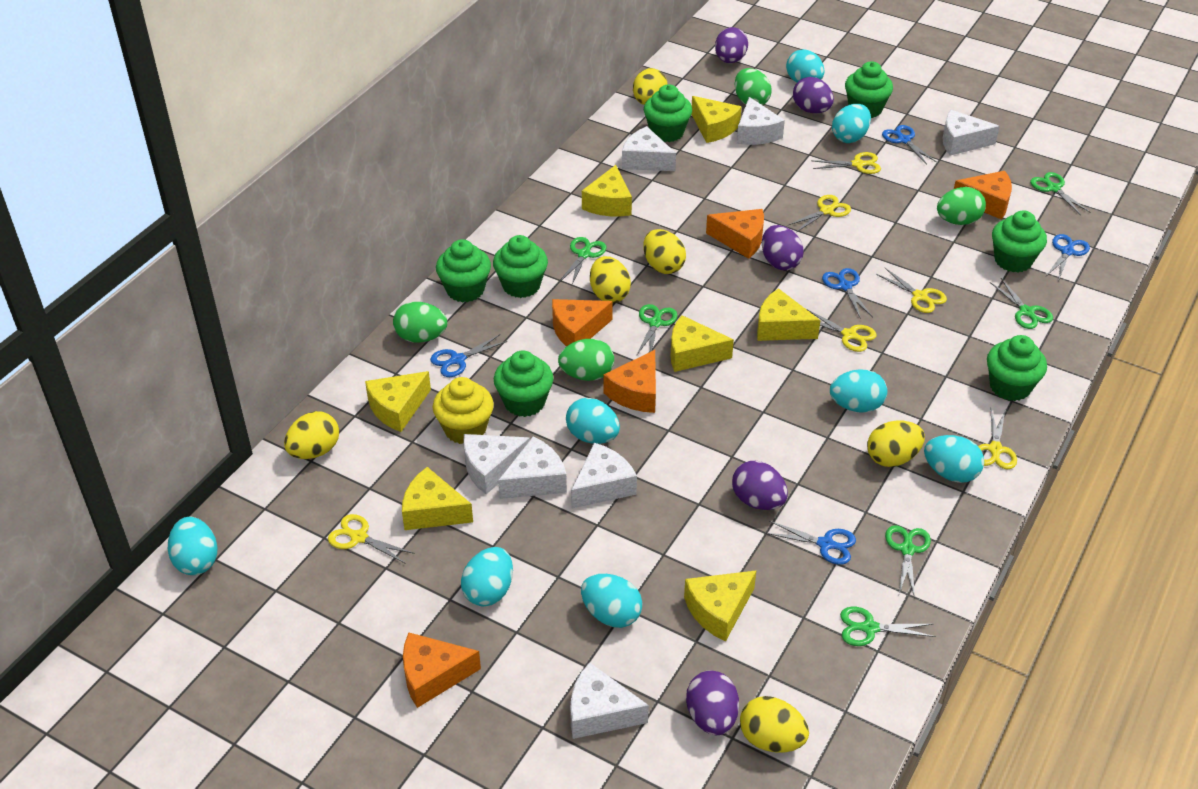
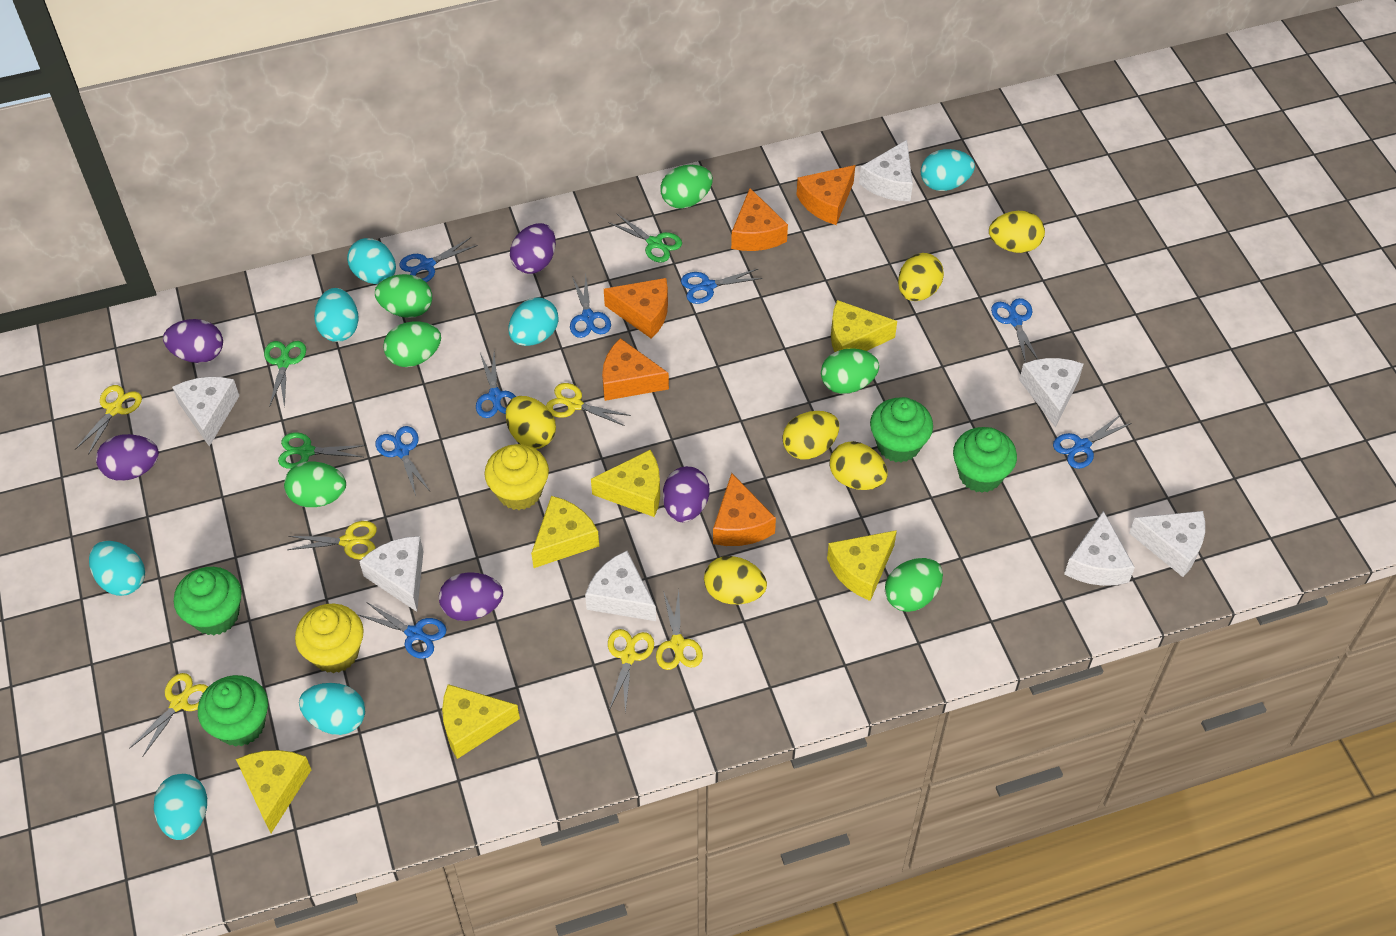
blue scissors: 5 -> 8
green cupcake: 7 -> 4
green egg: 4 -> 6
green scissors: 6 -> 3
turquoise egg: 8 -> 7
yellow cheese: 7 -> 6
yellow cupcake: 1 -> 2

